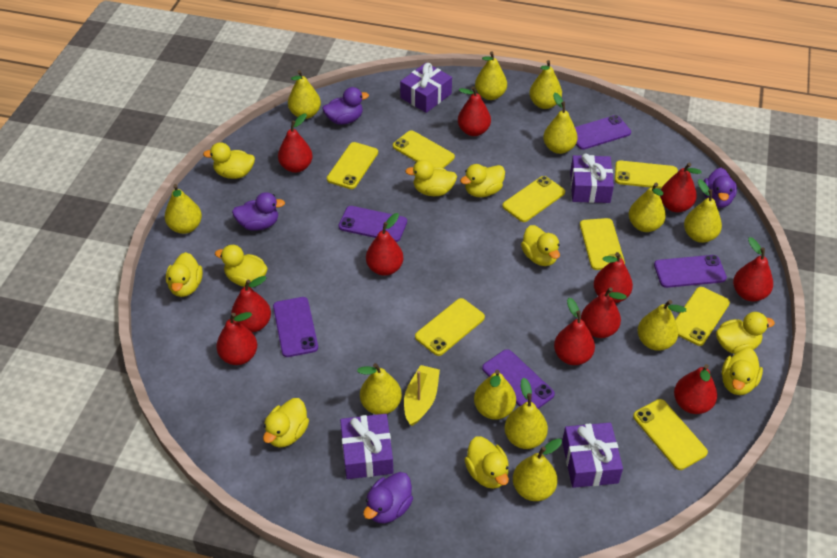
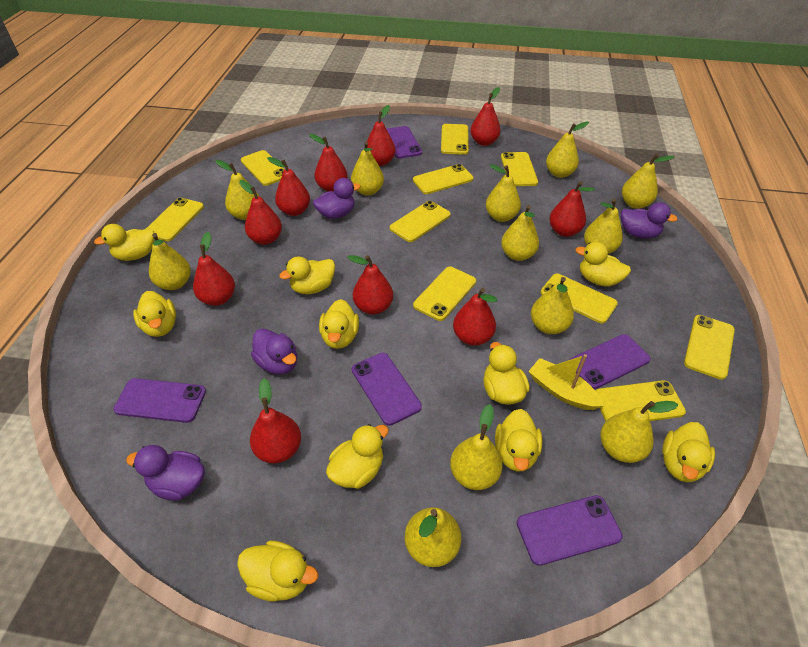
purple gift: 4 -> 0
red pear: 11 -> 10
yellow phone: 8 -> 10

